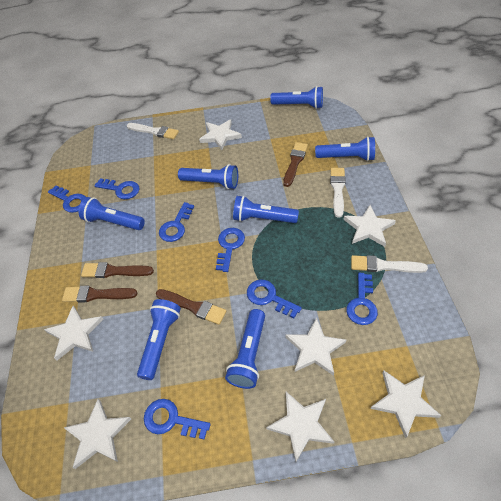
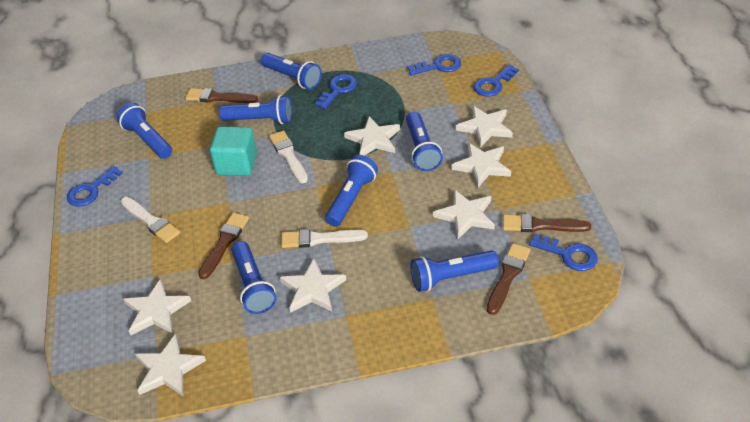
blue key: 7 -> 5
turquoise cube: 0 -> 1

